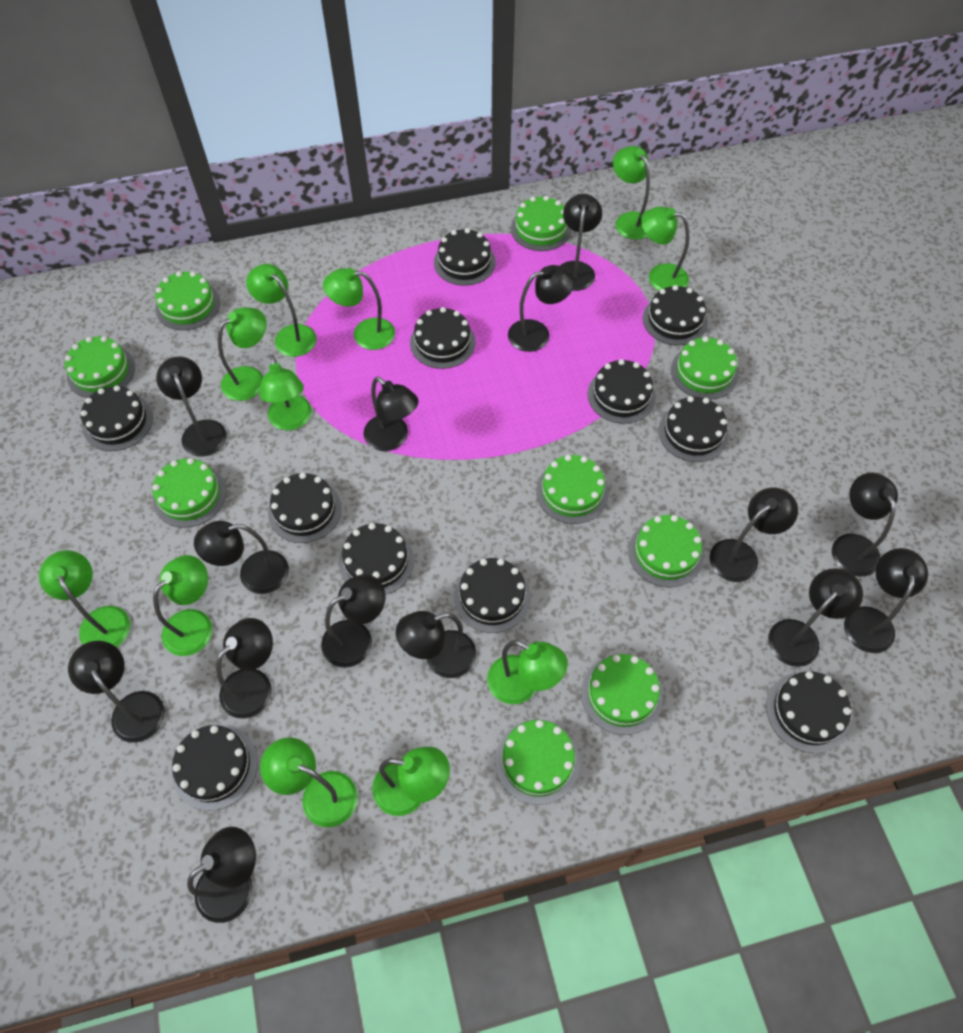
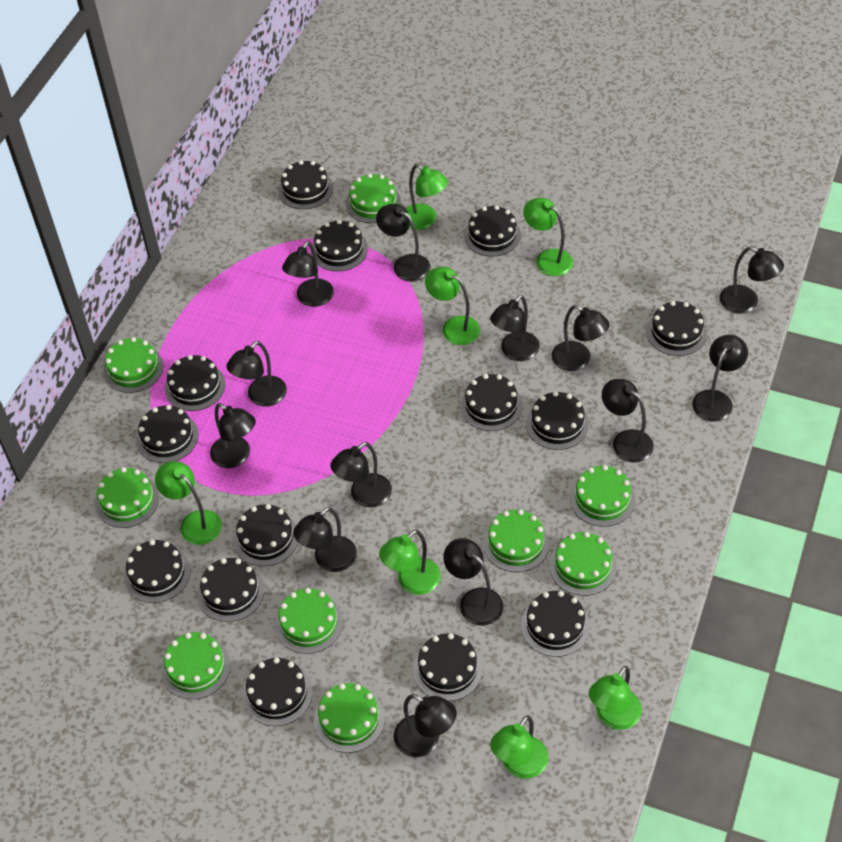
black cake: 11 -> 14
black lamp: 14 -> 13
green lamp: 11 -> 7

